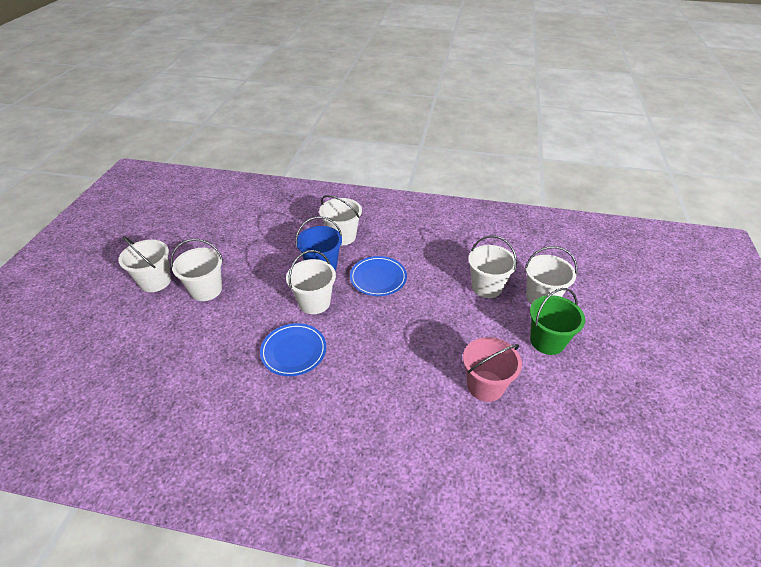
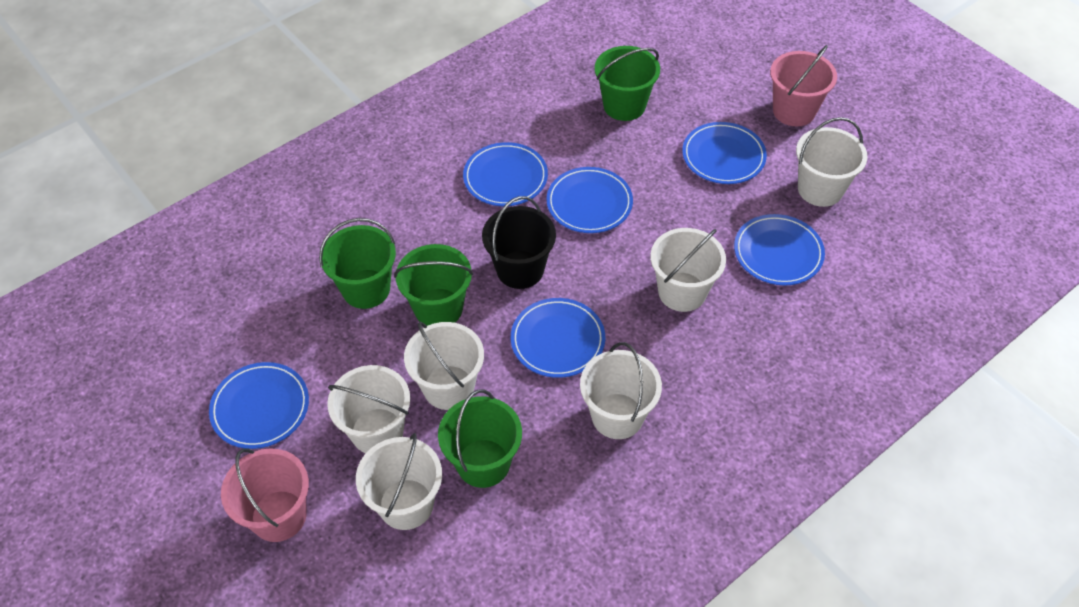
black bucket: 0 -> 1
blue bucket: 1 -> 0
blue plate: 2 -> 6
green bucket: 1 -> 4
pink bucket: 1 -> 2

